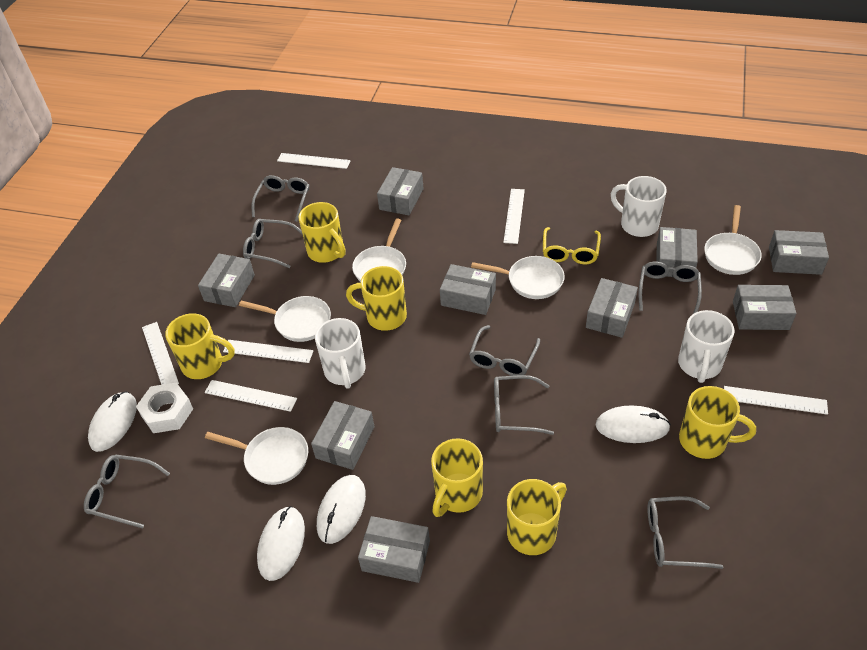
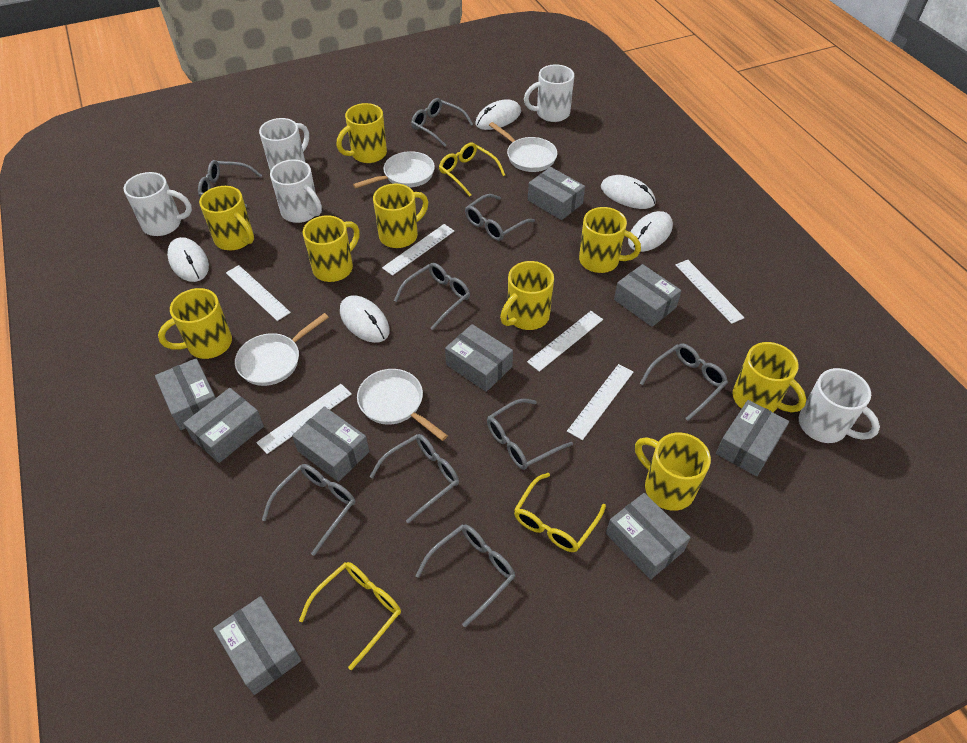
grey glasses: 7 -> 9
white mouse: 4 -> 5
white mug: 3 -> 5
white nut: 1 -> 0
white pan: 5 -> 4
yellow glasses: 1 -> 3
yellow mug: 6 -> 9

